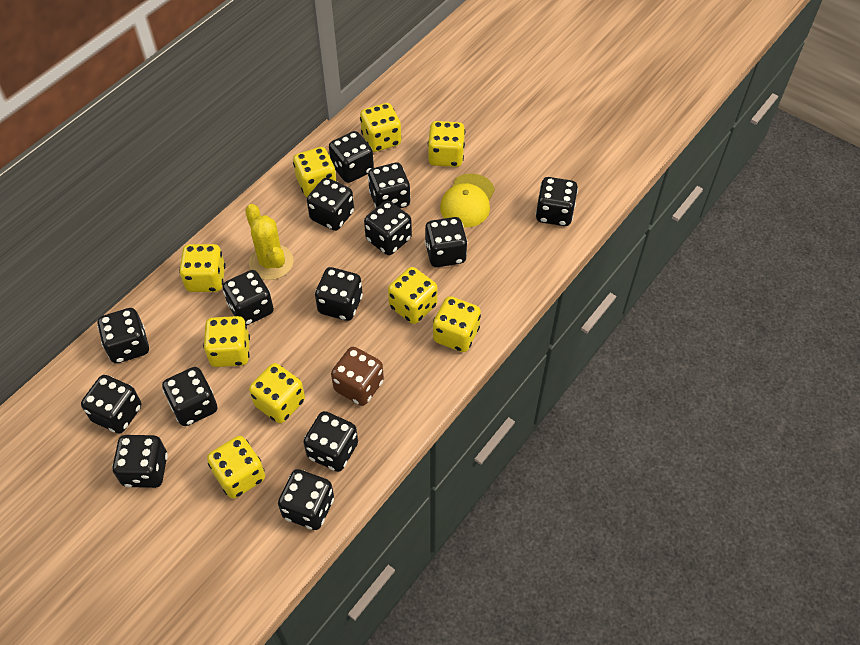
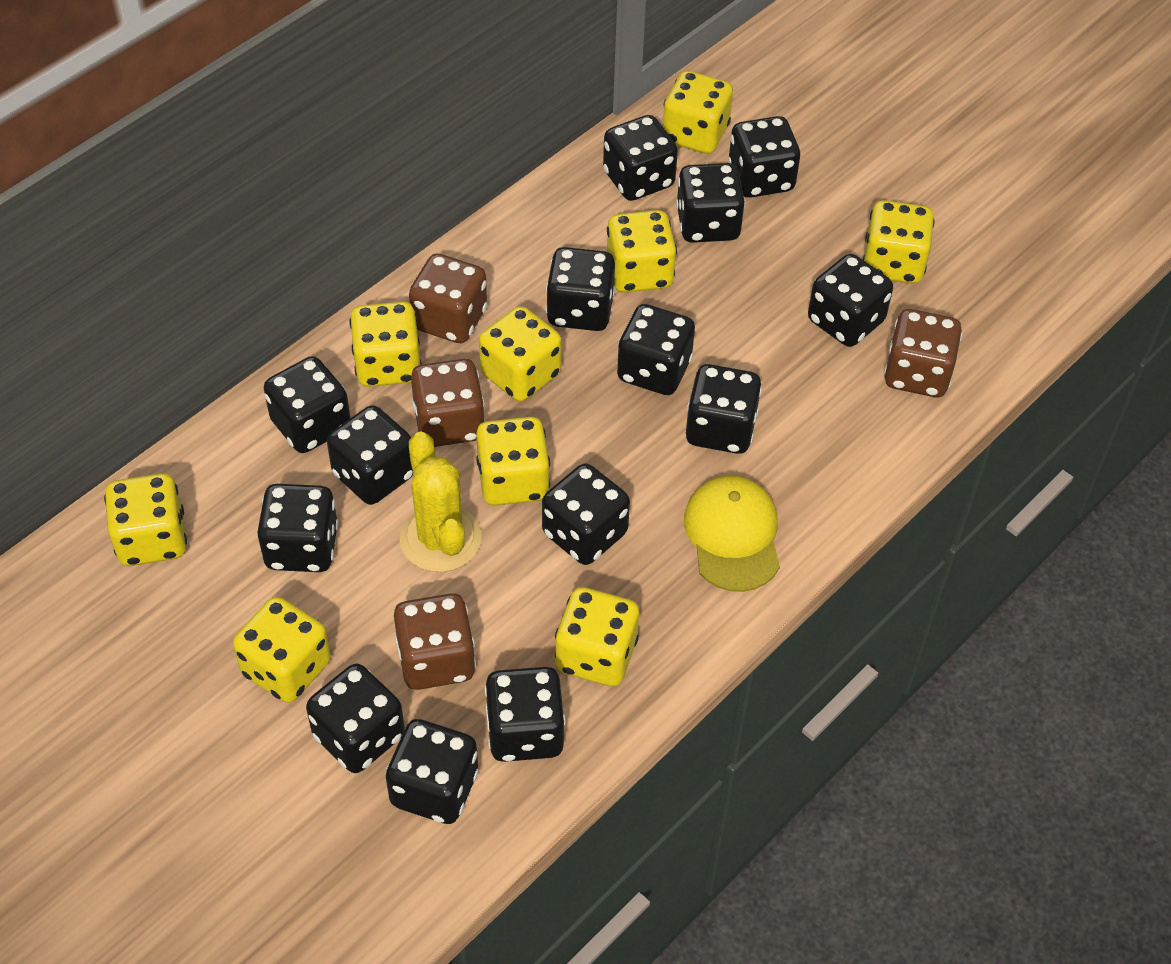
brown dice: 1 -> 4

